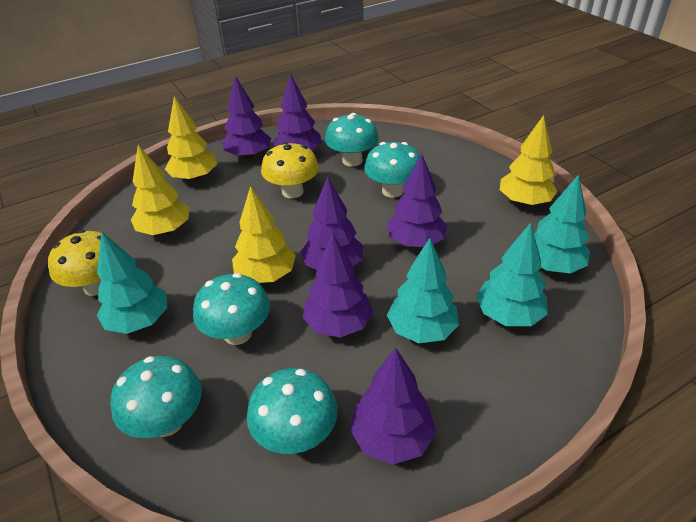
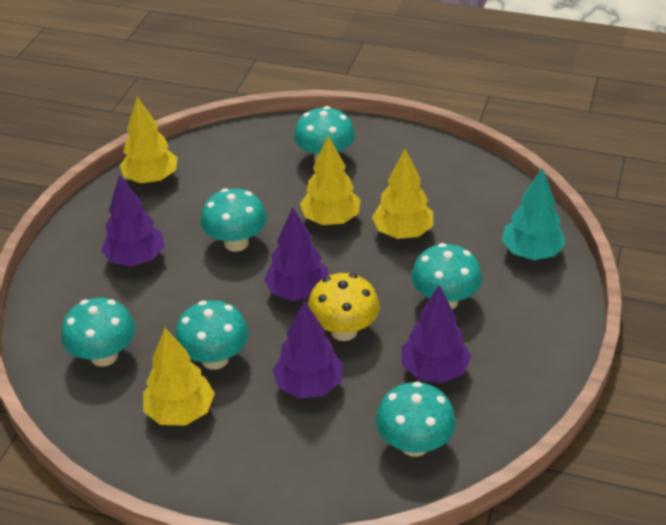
purple tree: 6 -> 4
turquoise mushroom: 5 -> 6
turquoise tree: 4 -> 1
yellow mushroom: 2 -> 1

